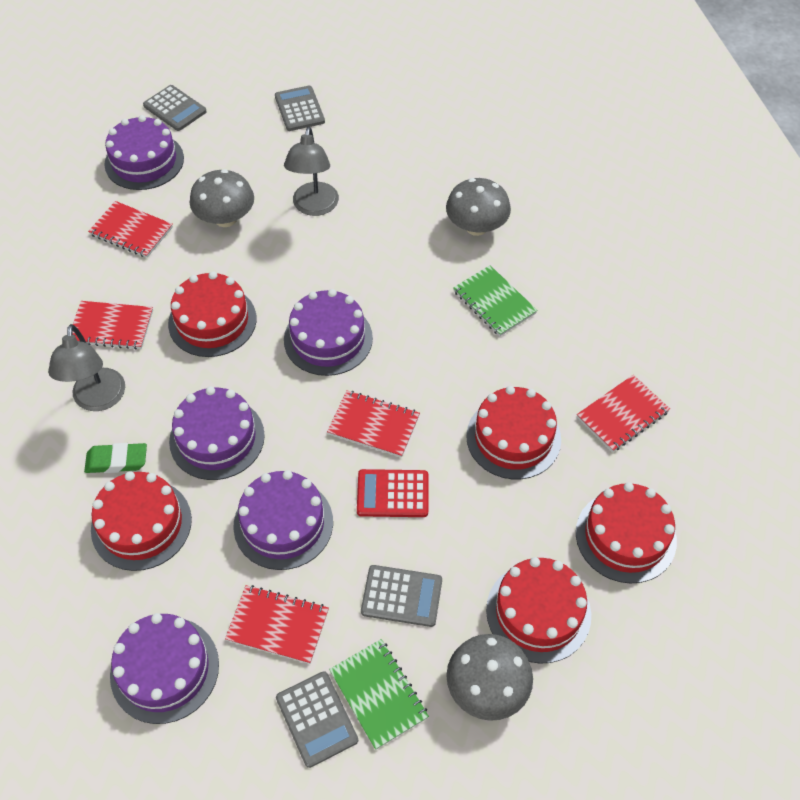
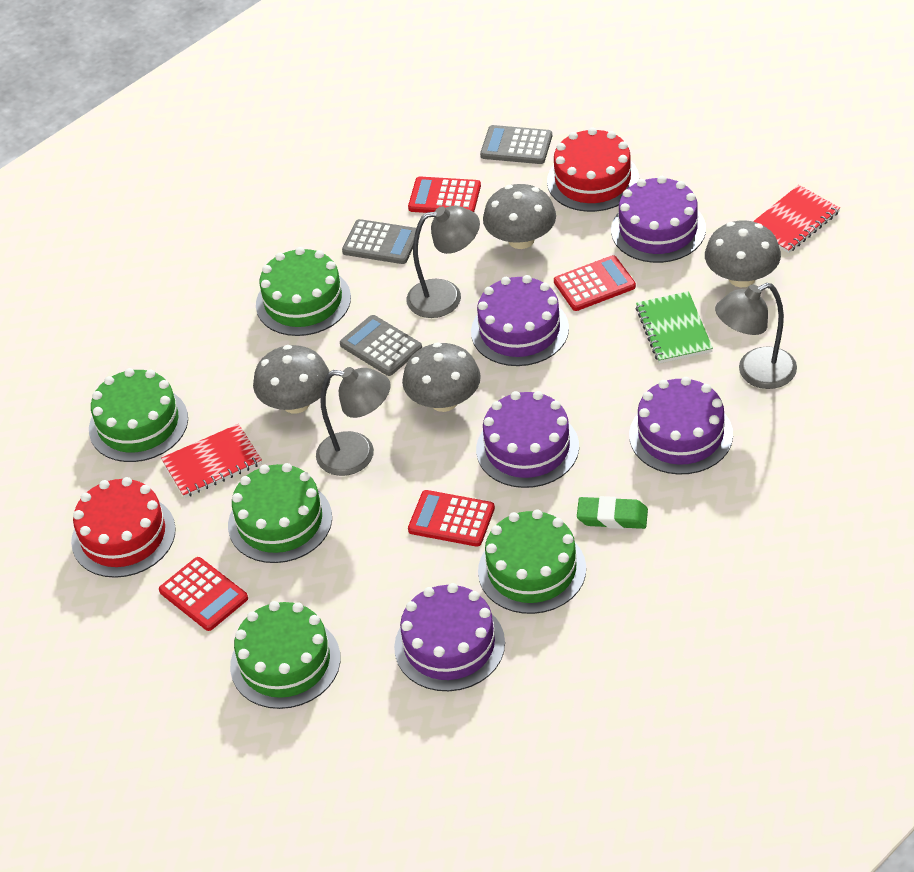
green cake: 0 -> 5
green notebook: 2 -> 1
grey calculator: 4 -> 3
grey lamp: 2 -> 3
grey mushroom: 3 -> 4
red cake: 5 -> 2
red calculator: 1 -> 4
red notebook: 5 -> 2

